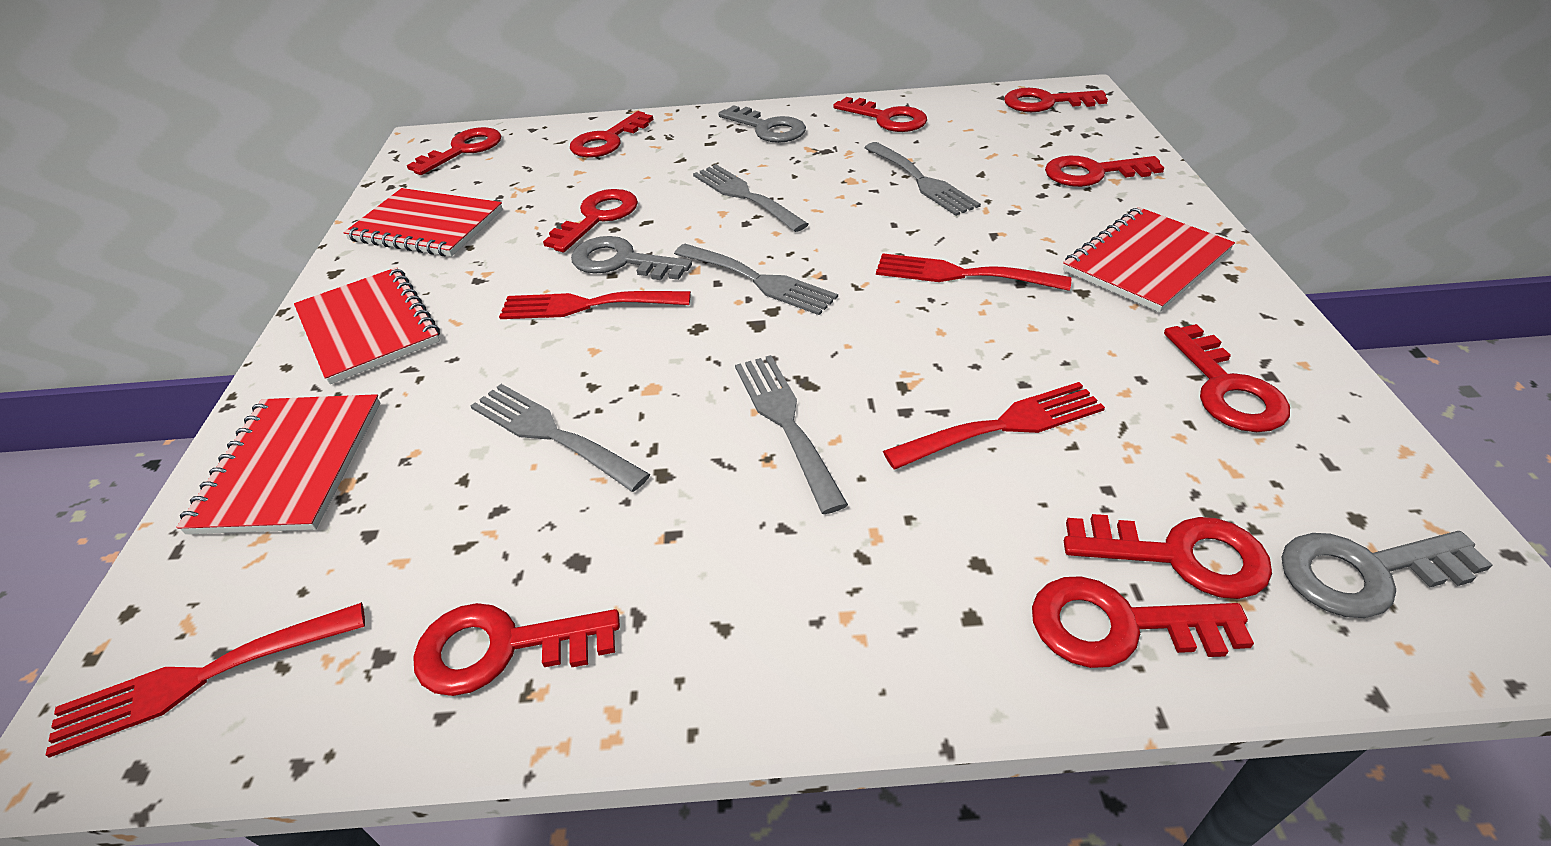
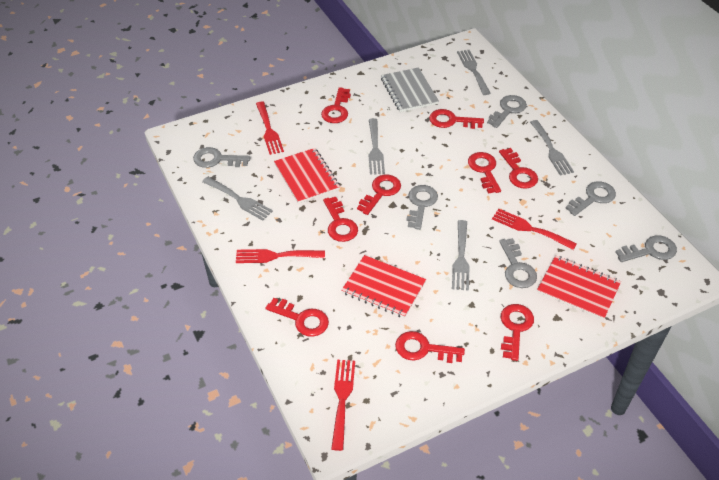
grey key: 3 -> 6
grey notebook: 0 -> 1
red key: 10 -> 9
red notebook: 4 -> 3

